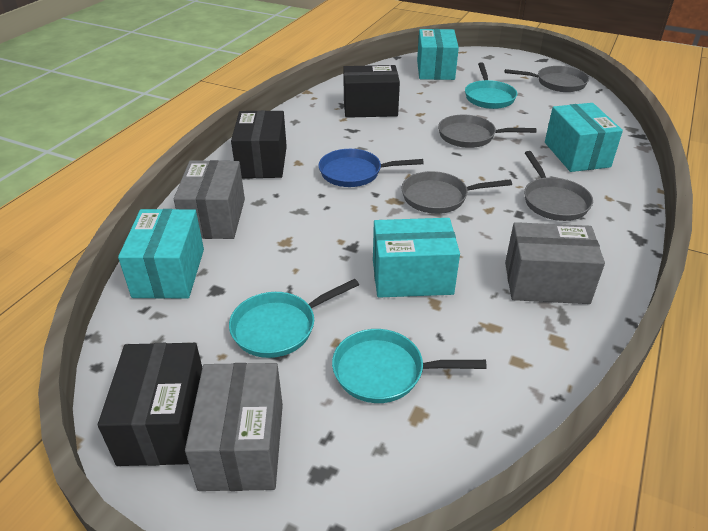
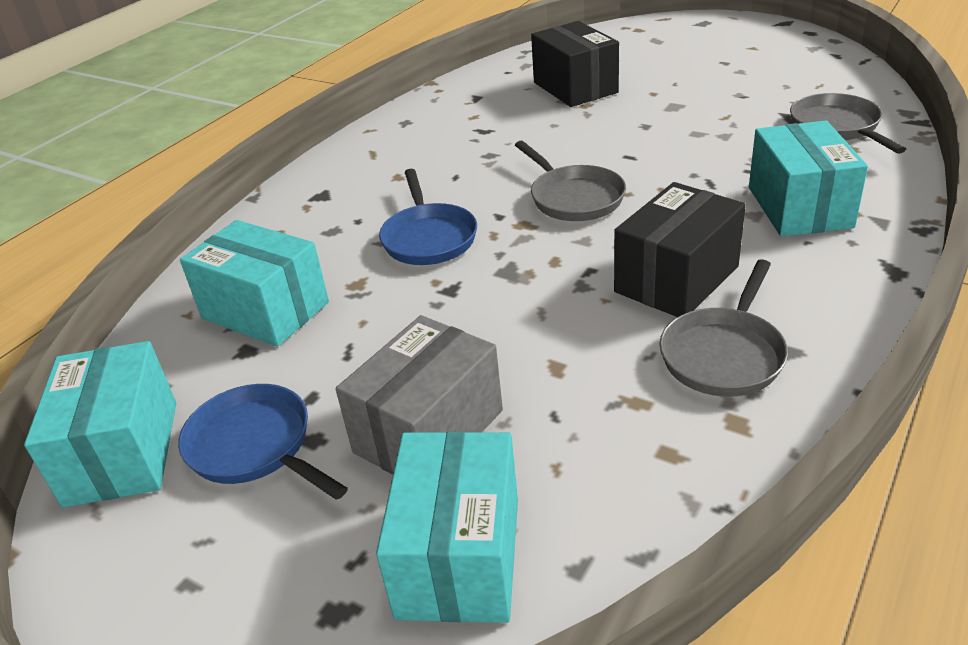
black box: 3 -> 2
blue pan: 1 -> 2
grey box: 3 -> 1
grey pan: 4 -> 3
turquoise pan: 3 -> 0

